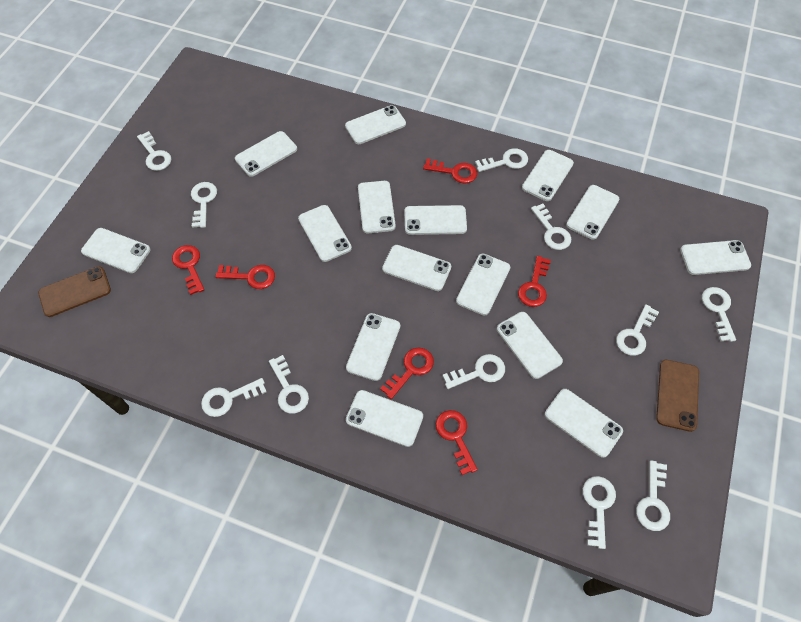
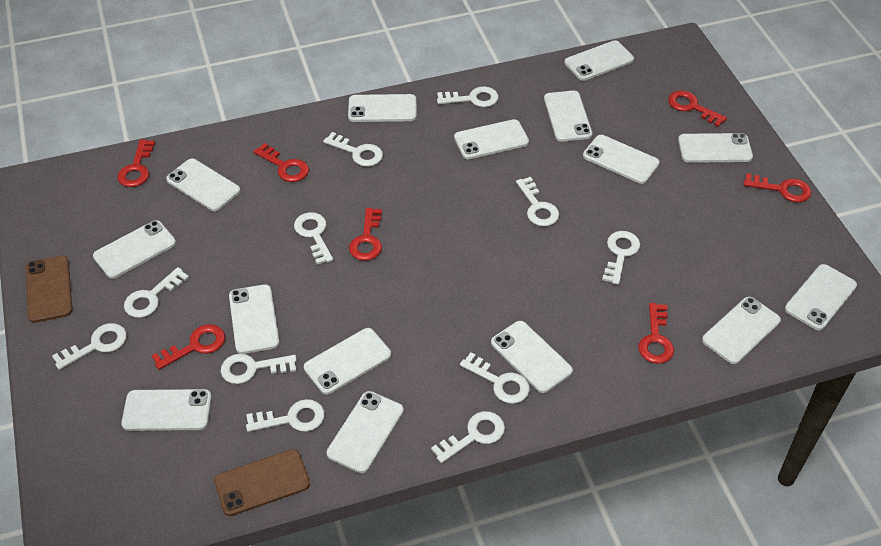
red key: 6 -> 7

